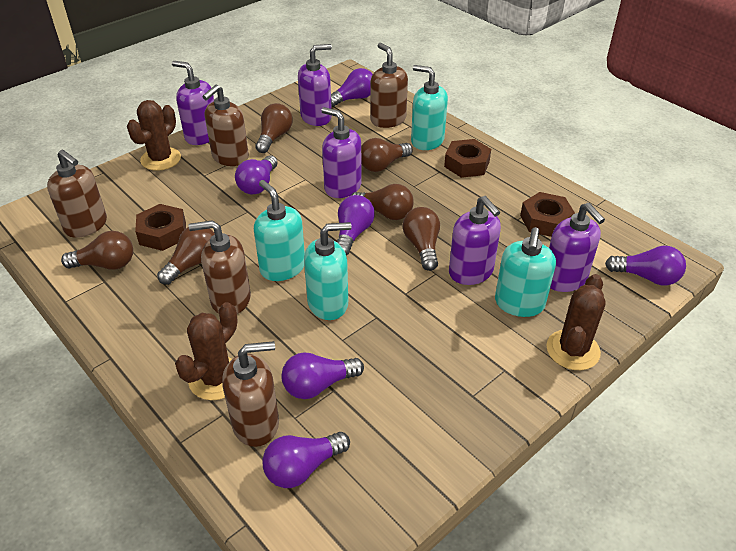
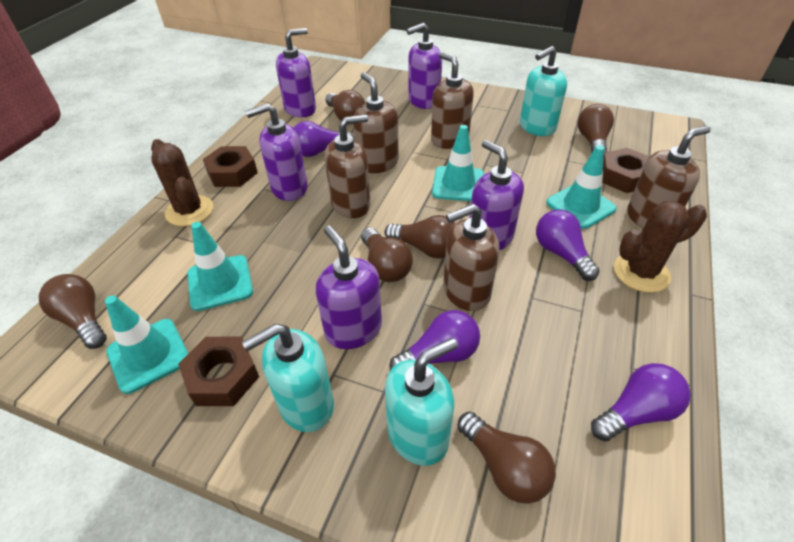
brown cactus: 3 -> 2
purple light bulb: 6 -> 4
turquoise soap dispenser: 4 -> 3
turquoise traffic cone: 0 -> 4

